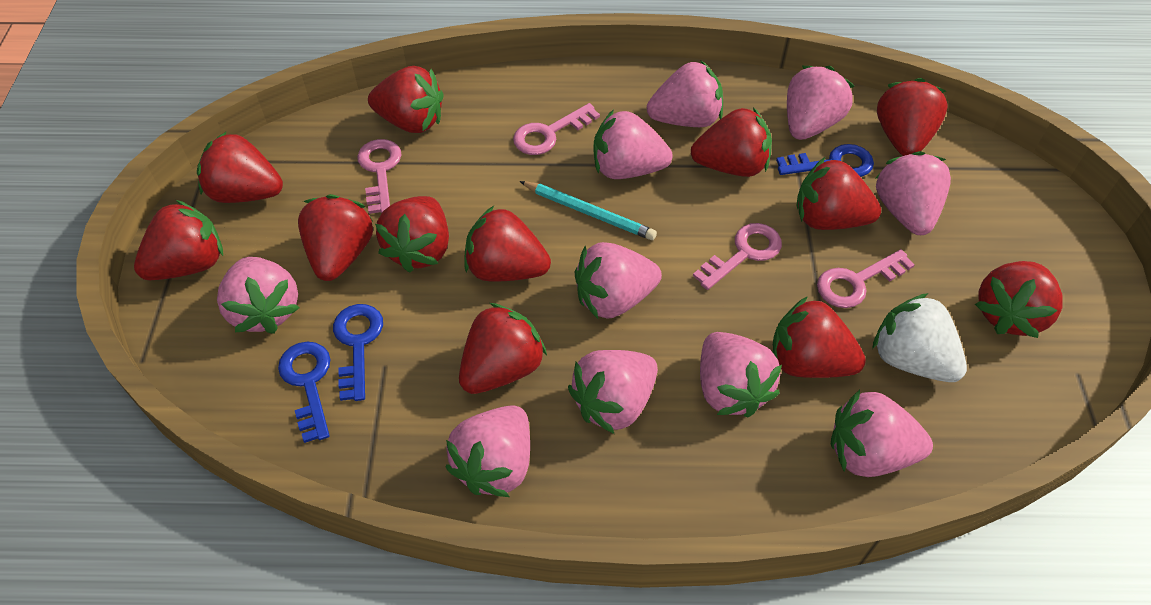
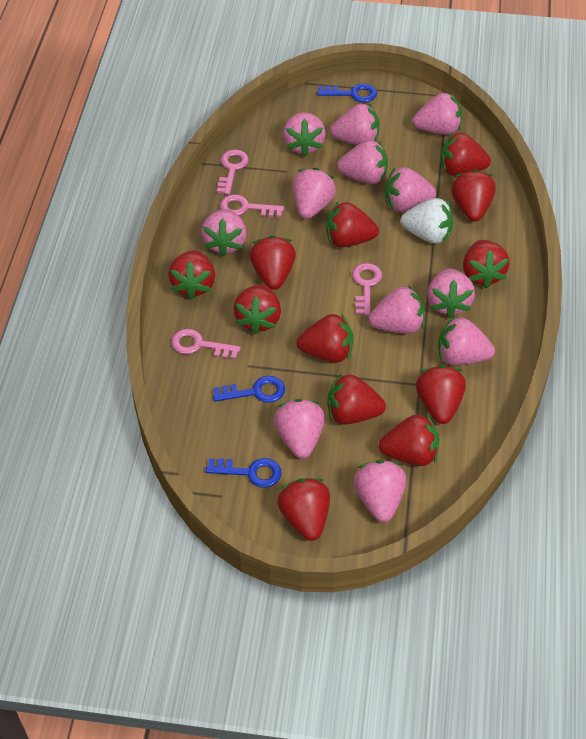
pink strawberry: 10 -> 12
turquoise pencil: 1 -> 0

